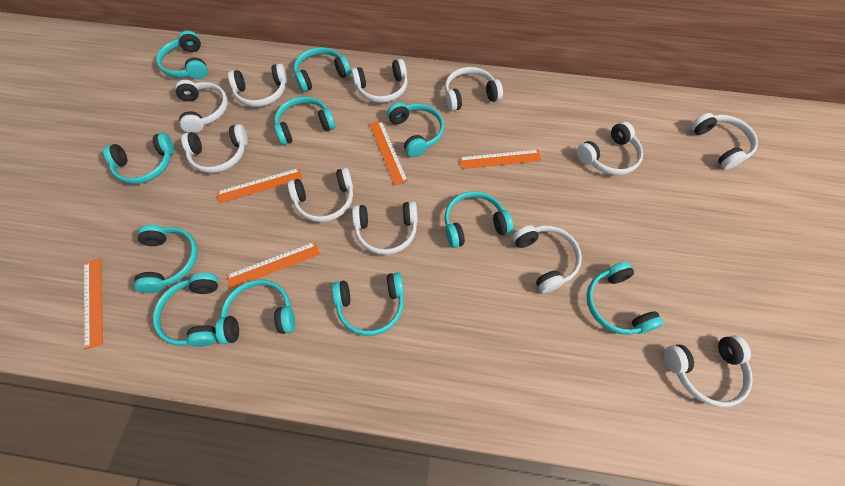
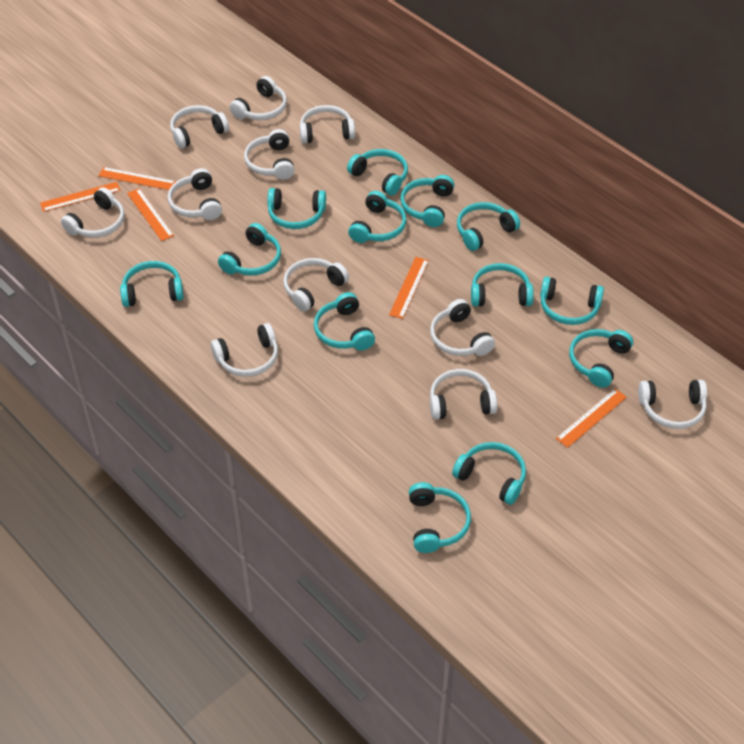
turquoise headphones: 11 -> 13

